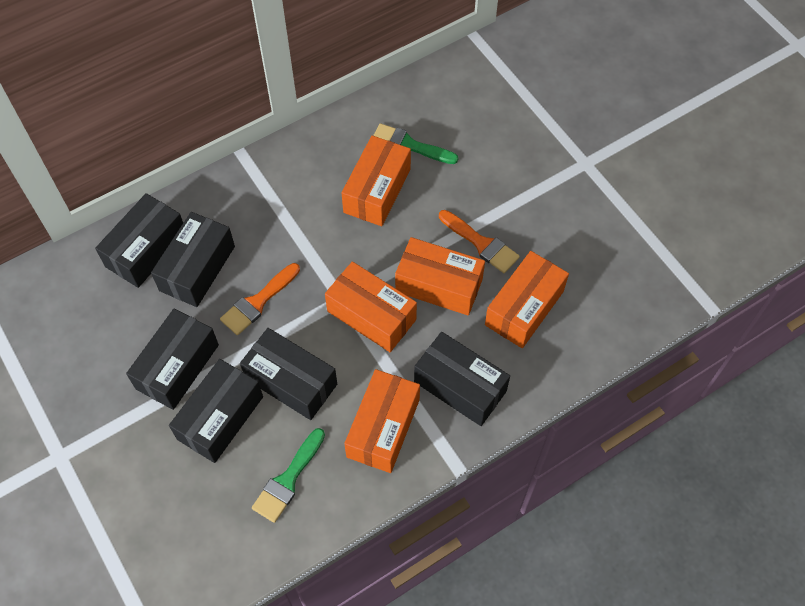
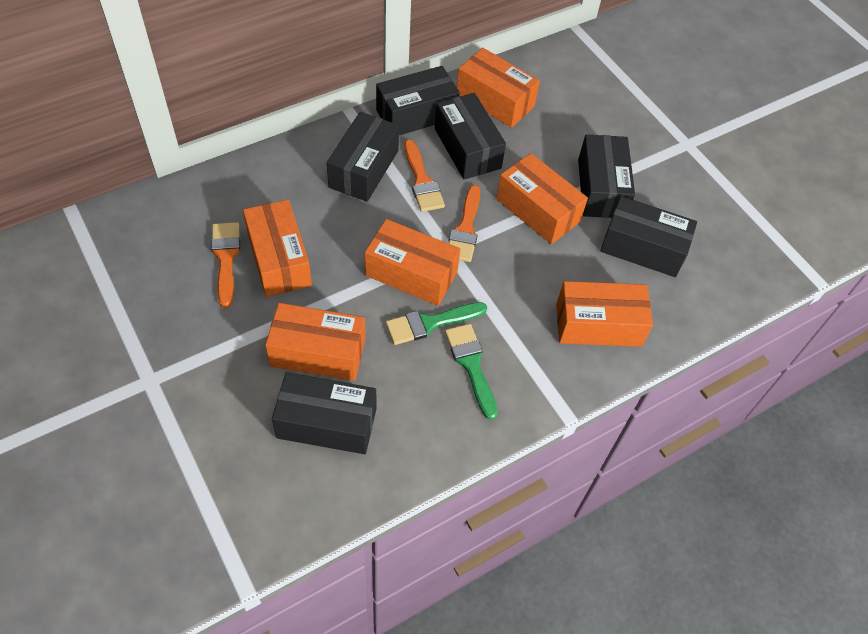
orange box: 5 -> 6
orange brush: 2 -> 3

